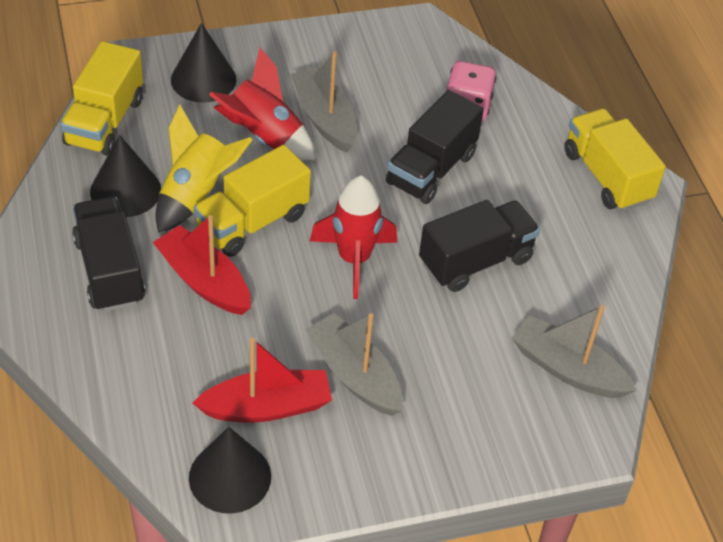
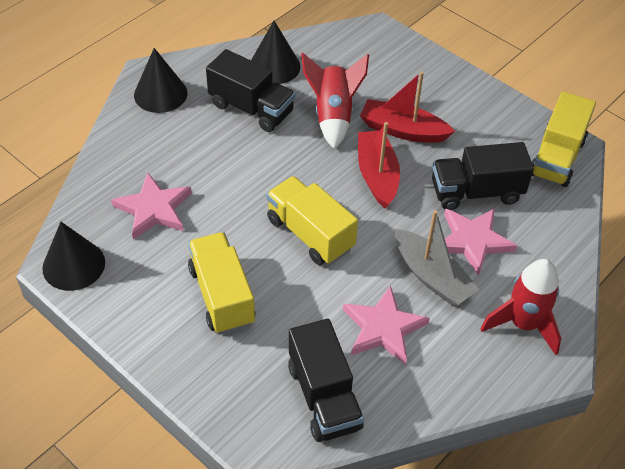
grey boat: 3 -> 1
pink dice: 1 -> 0
pink star: 0 -> 3
yellow rocket: 1 -> 0

